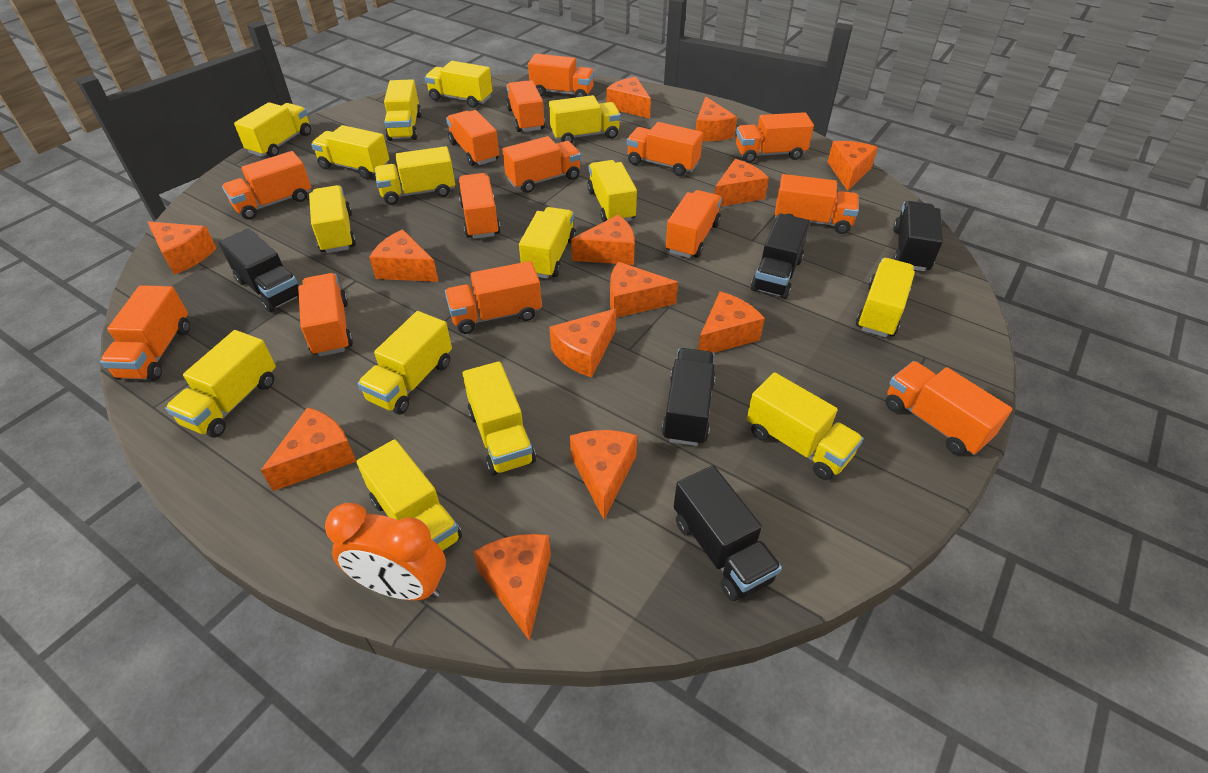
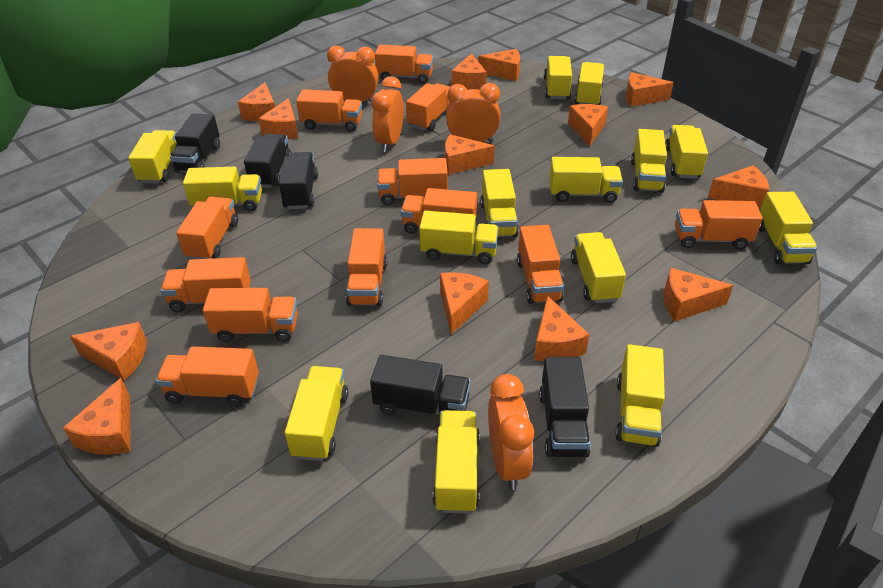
orange clock: 1 -> 4
orange truck: 14 -> 12
yellow truck: 15 -> 14

